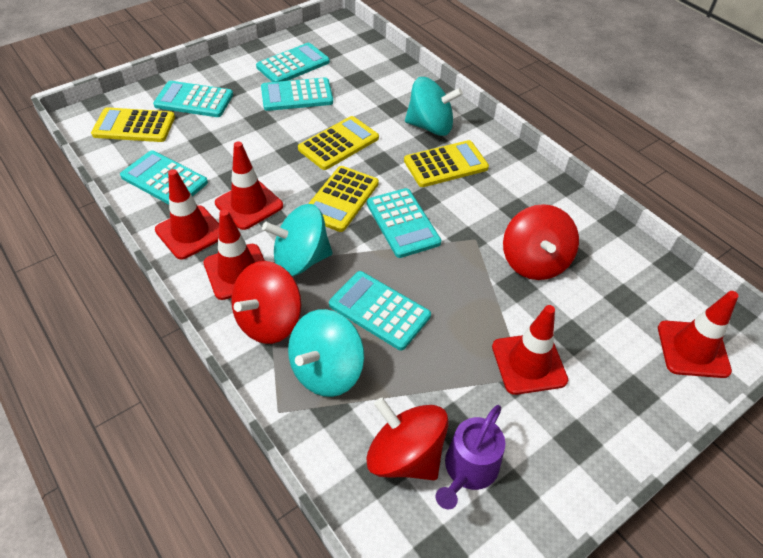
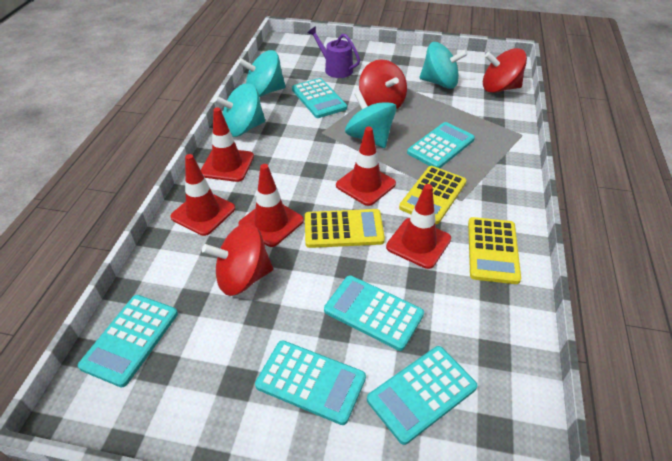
turquoise spinning top: 3 -> 4
yellow calculator: 4 -> 3

